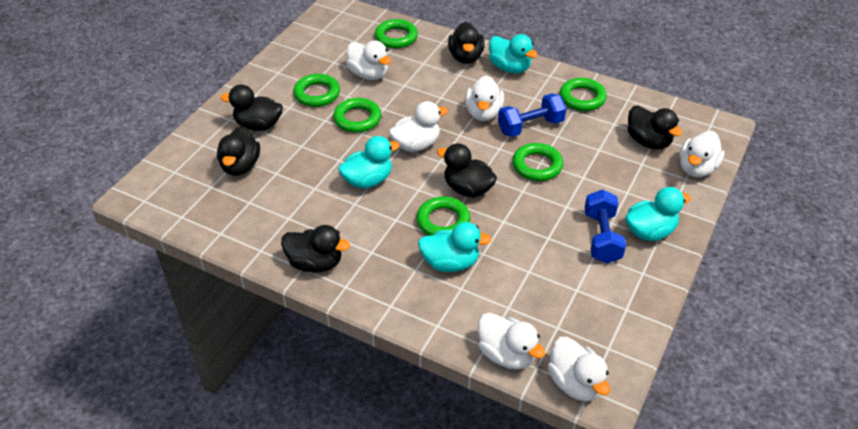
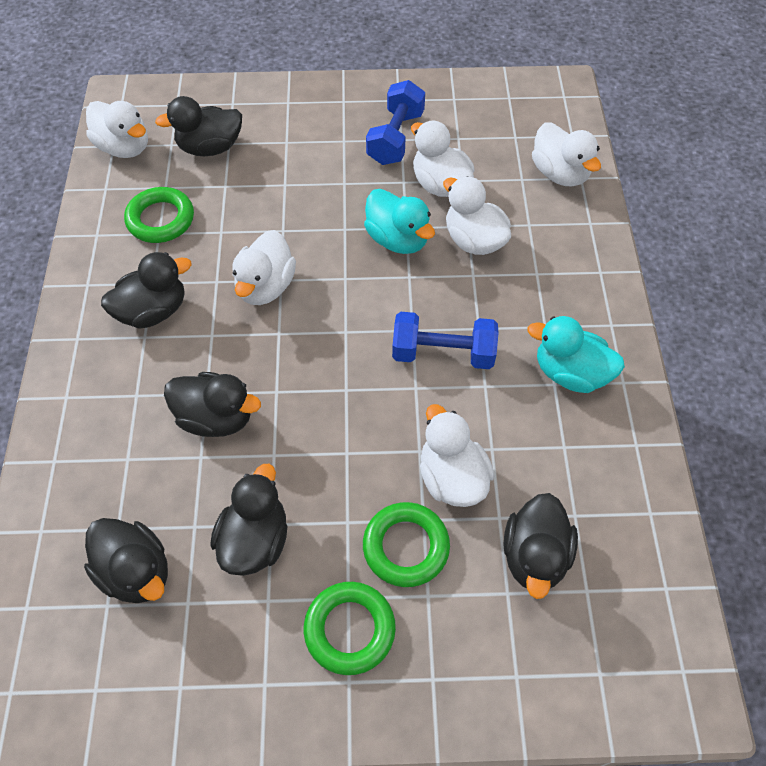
green ring: 6 -> 3
turquoise duck: 4 -> 2

